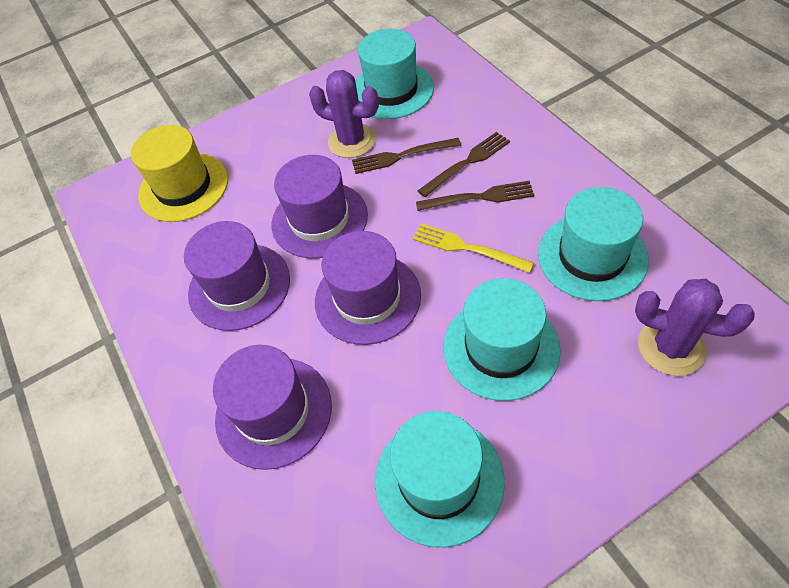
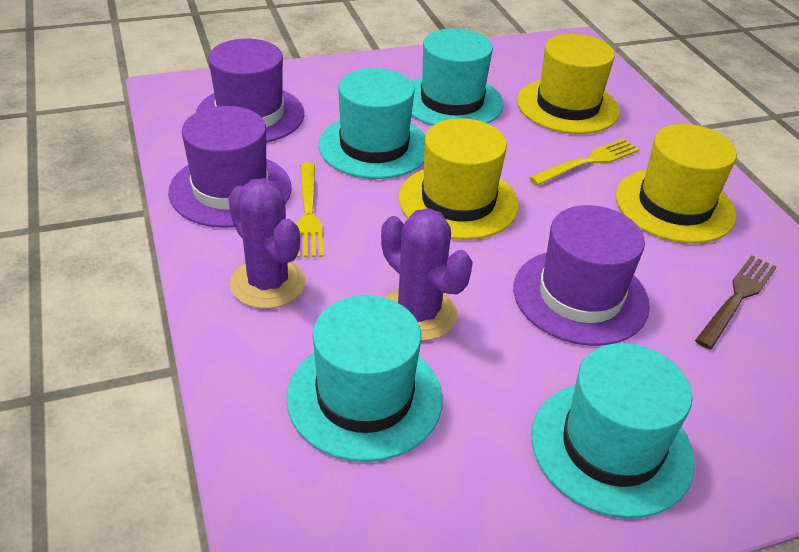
brown fork: 3 -> 1
purple hat: 4 -> 3
yellow fork: 1 -> 2
yellow hat: 1 -> 3

